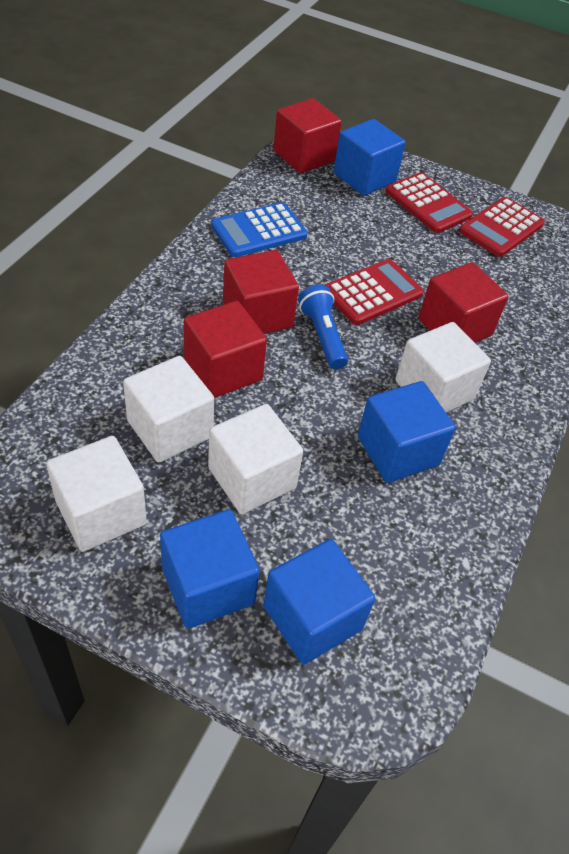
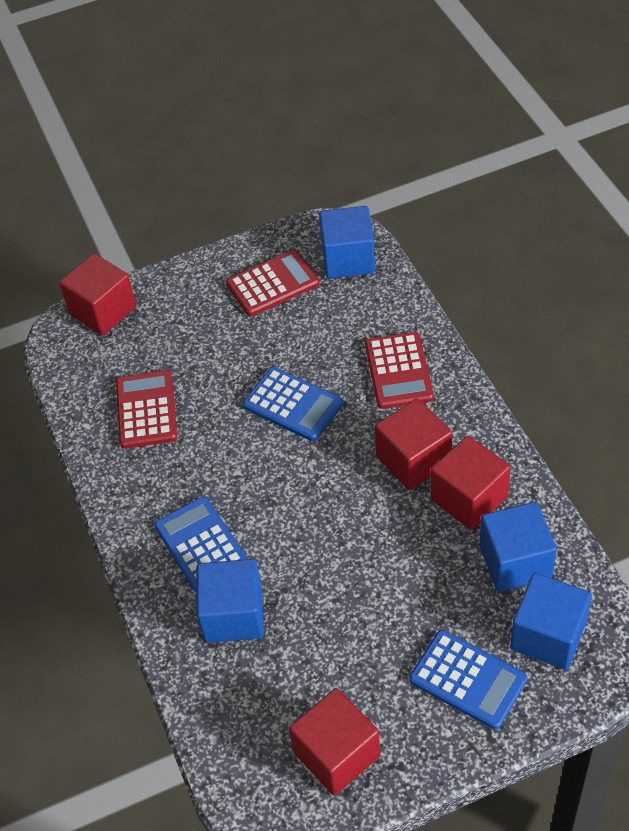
blue calculator: 1 -> 3
blue flashlight: 1 -> 0
white cube: 4 -> 0

